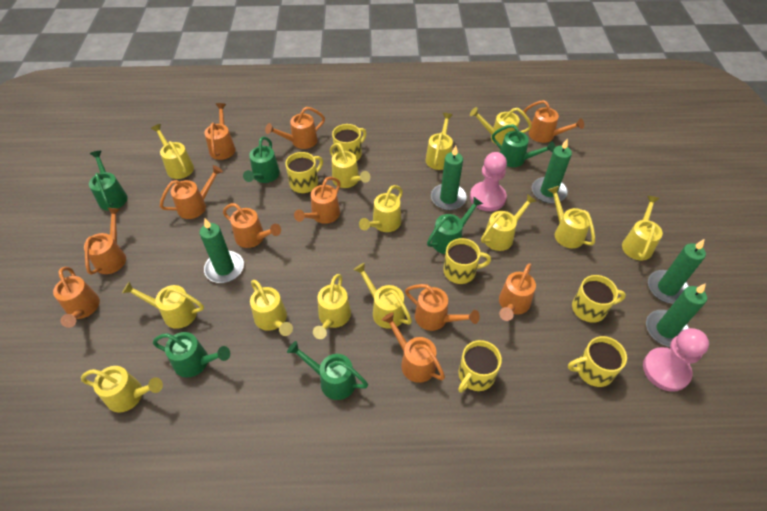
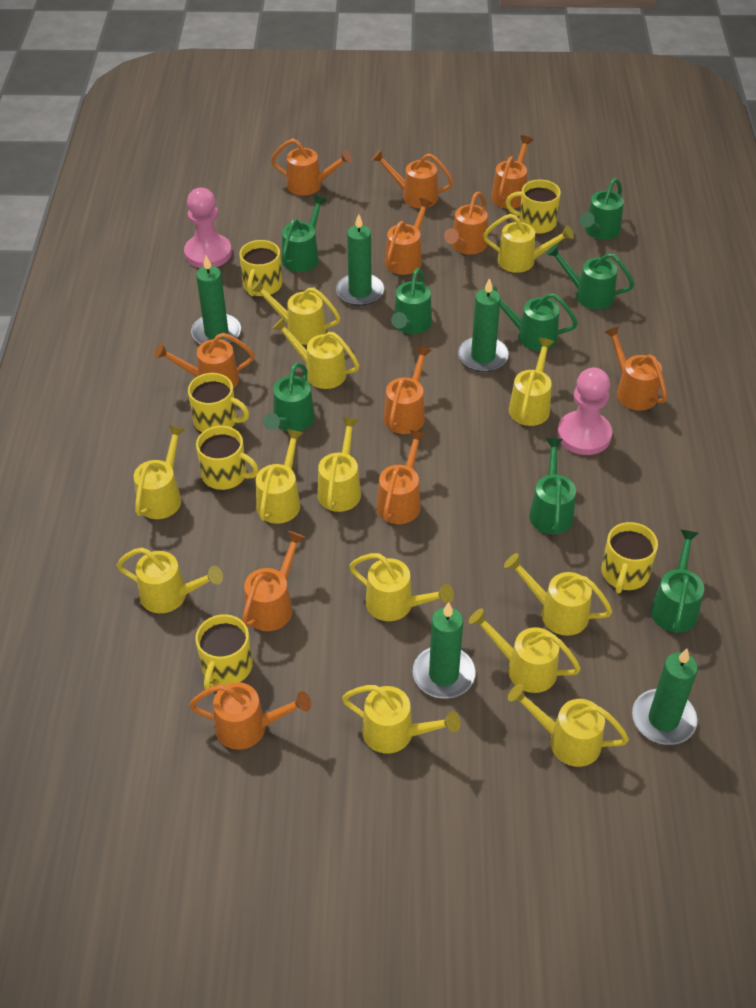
green watering can: 6 -> 8

